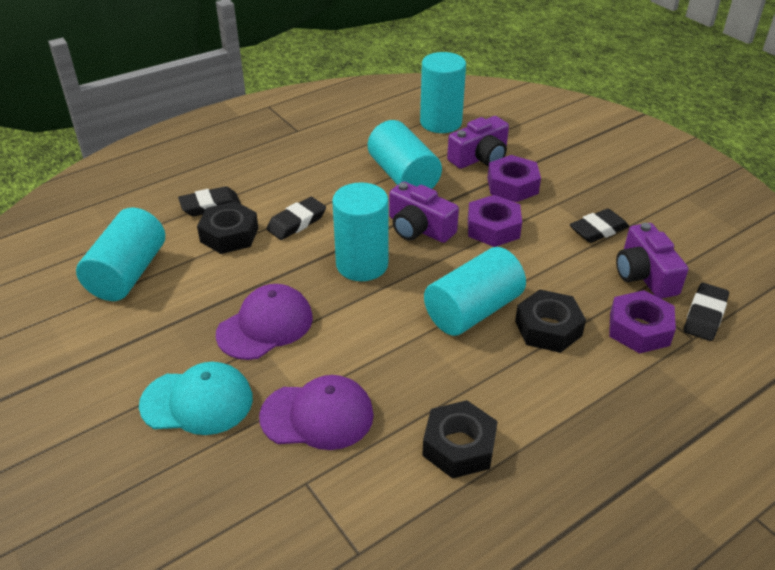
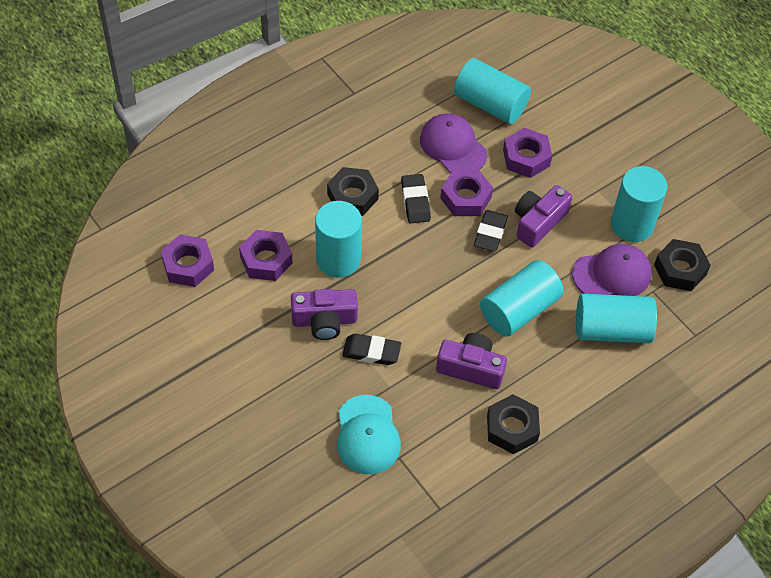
black eraser: 4 -> 3
purple nut: 3 -> 4

